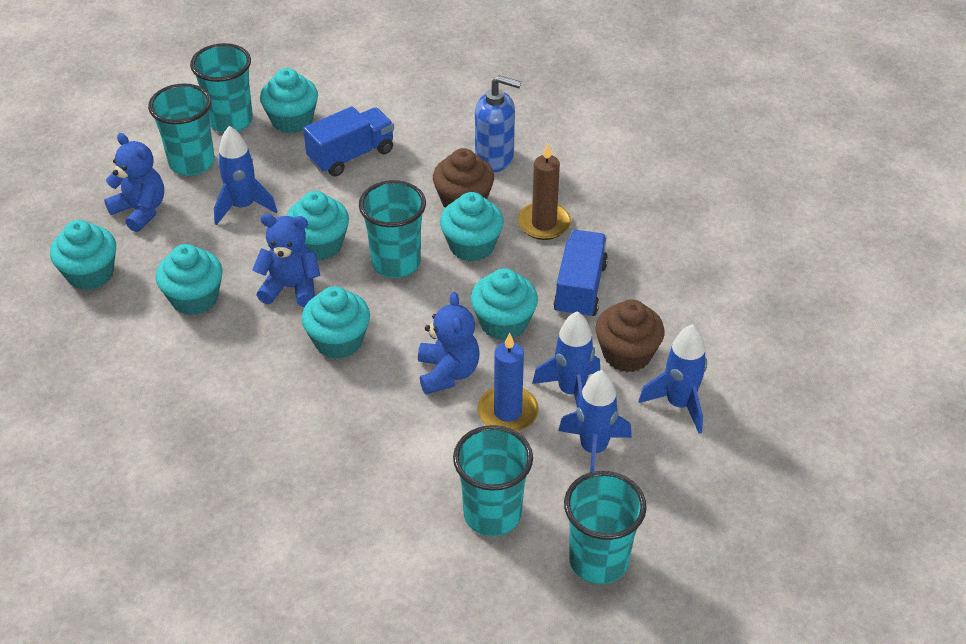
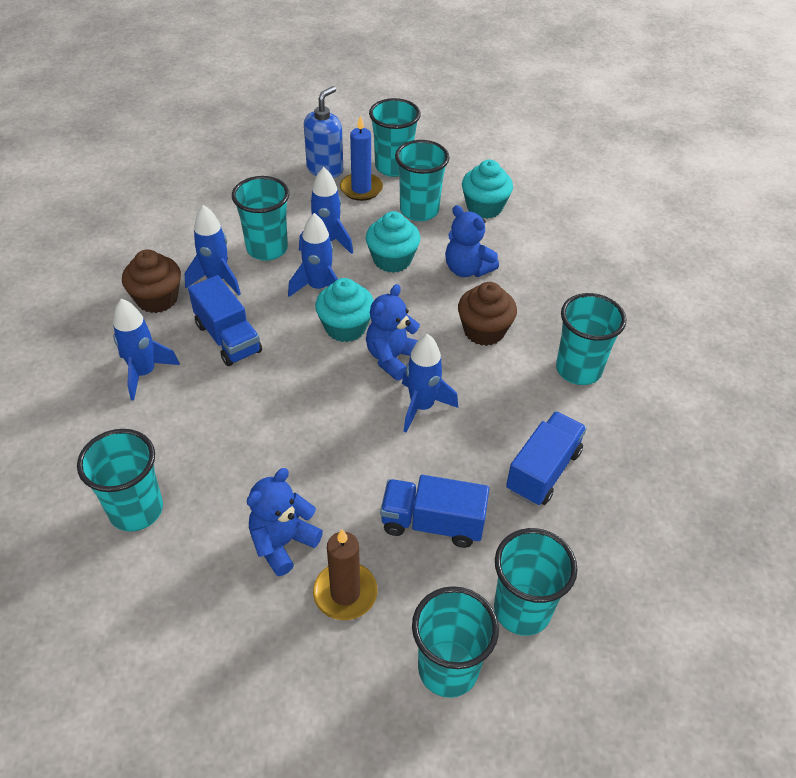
blue rocket: 4 -> 5
blue truck: 2 -> 3
turquoise cup: 5 -> 7
turquoise cupcake: 7 -> 3

